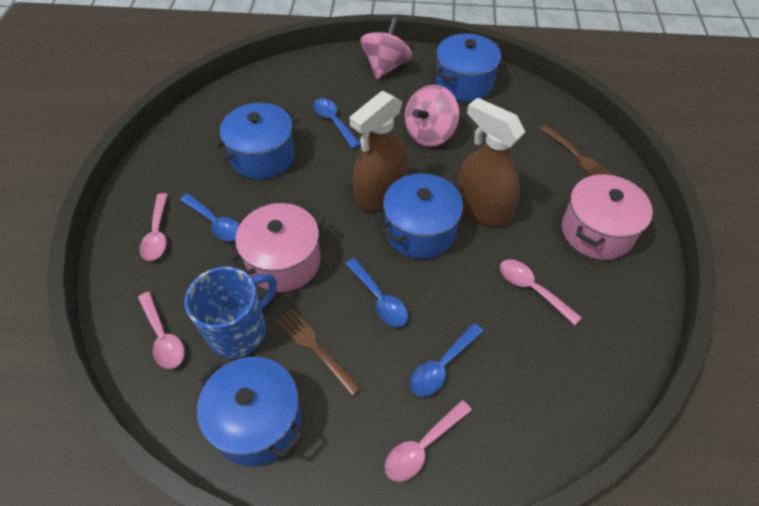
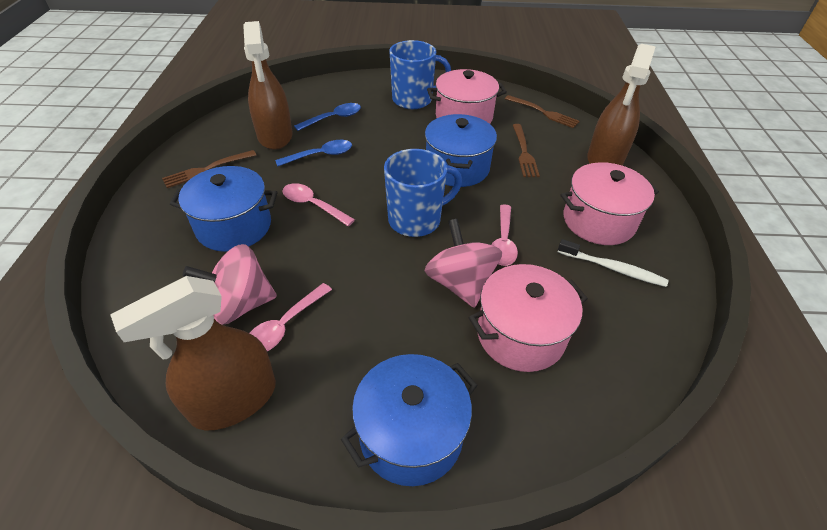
blue mug: 1 -> 2
blue pot: 4 -> 3
blue spoon: 4 -> 2
brown fork: 2 -> 3
brown spray bottle: 2 -> 3
pink pot: 2 -> 3
pink spoon: 4 -> 3
white toothbrush: 0 -> 1

